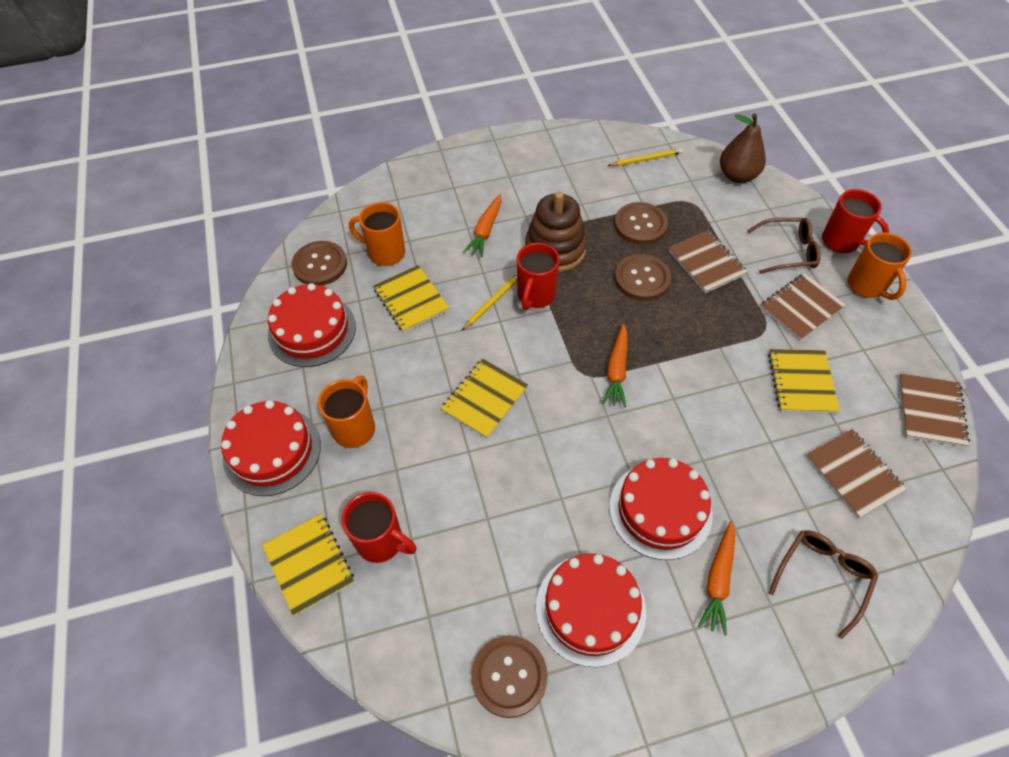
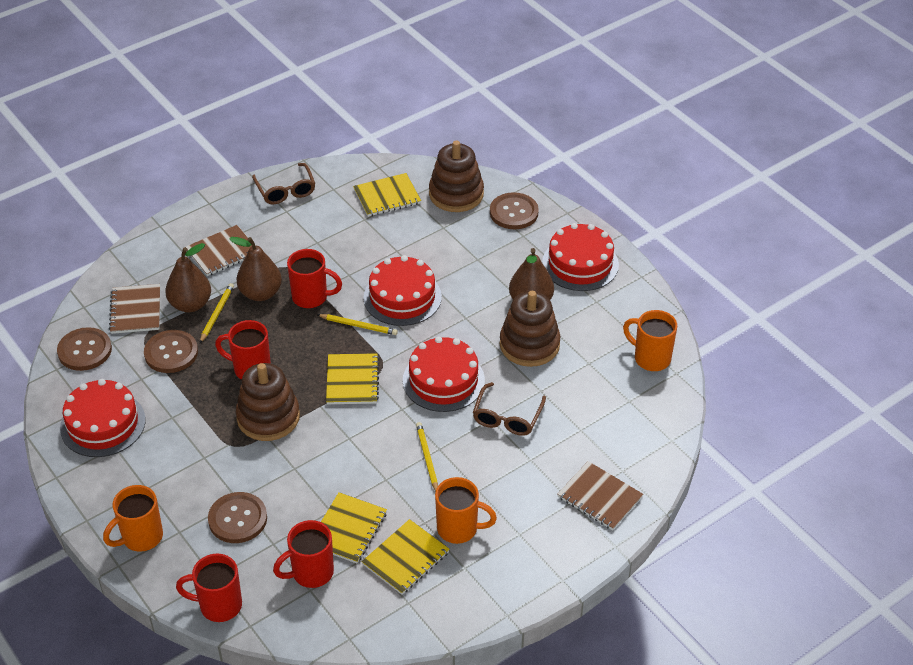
brown notebook: 4 -> 3
brown pear: 1 -> 3
brown stacking toy: 1 -> 3
orange carrot: 3 -> 0
red mug: 3 -> 4
yellow pencil: 2 -> 3

